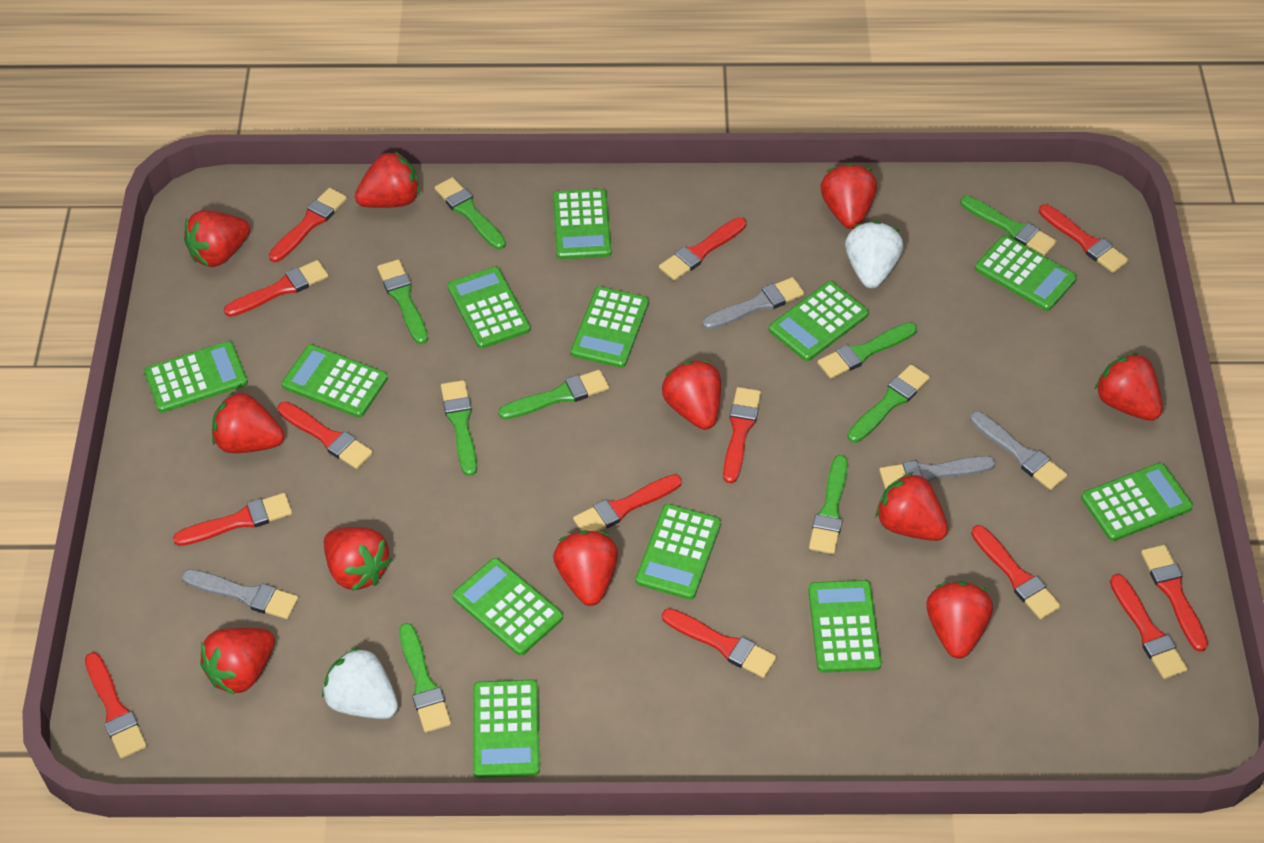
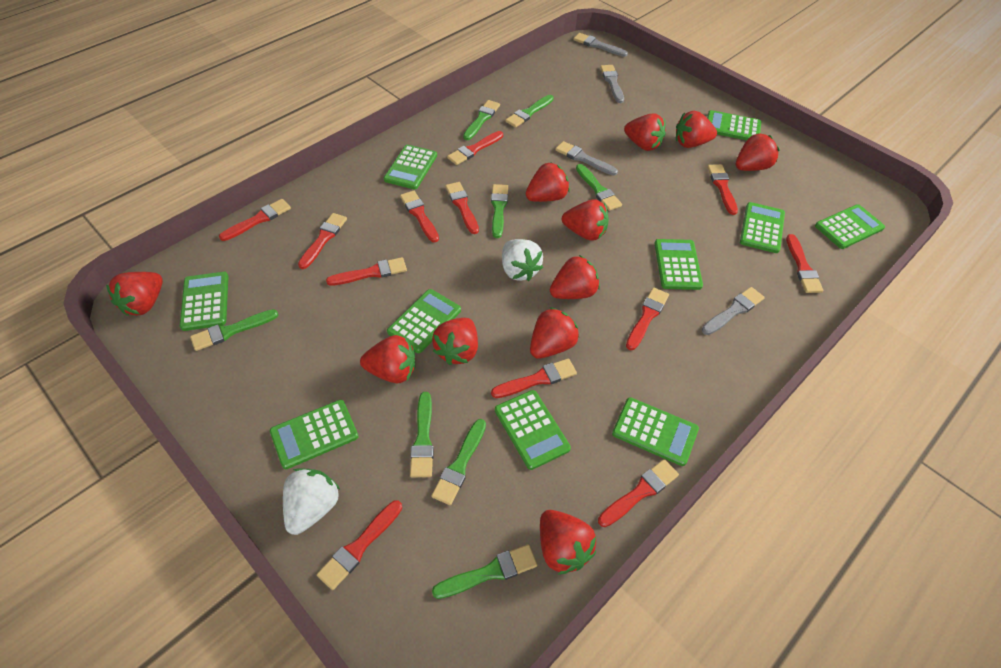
green brush: 9 -> 8
green calculator: 12 -> 10
red brush: 13 -> 12

